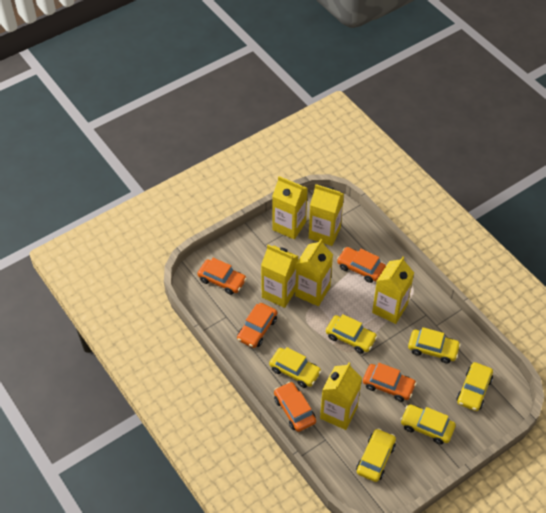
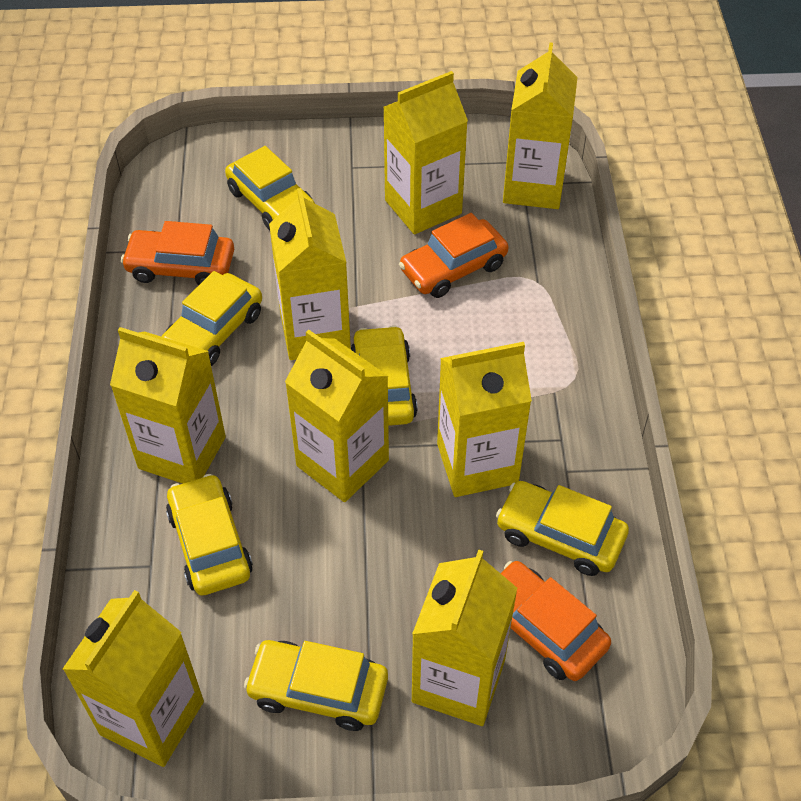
orange car: 5 -> 3
yellow carton: 6 -> 8

